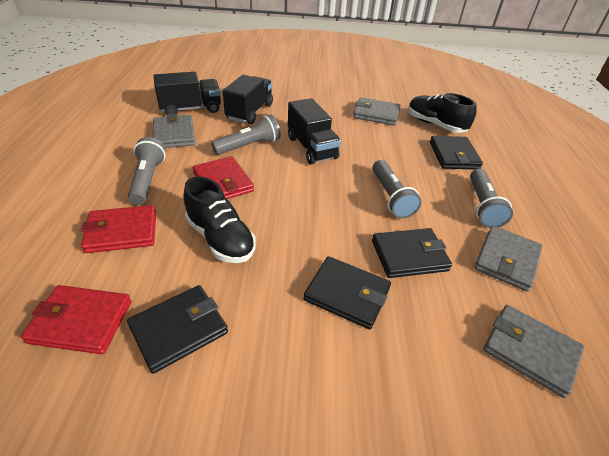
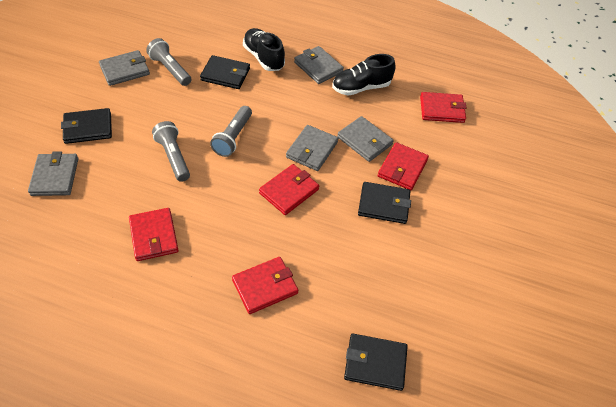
black truck: 3 -> 0
grey flashlight: 4 -> 3
grey wallet: 4 -> 5
red wallet: 3 -> 5

